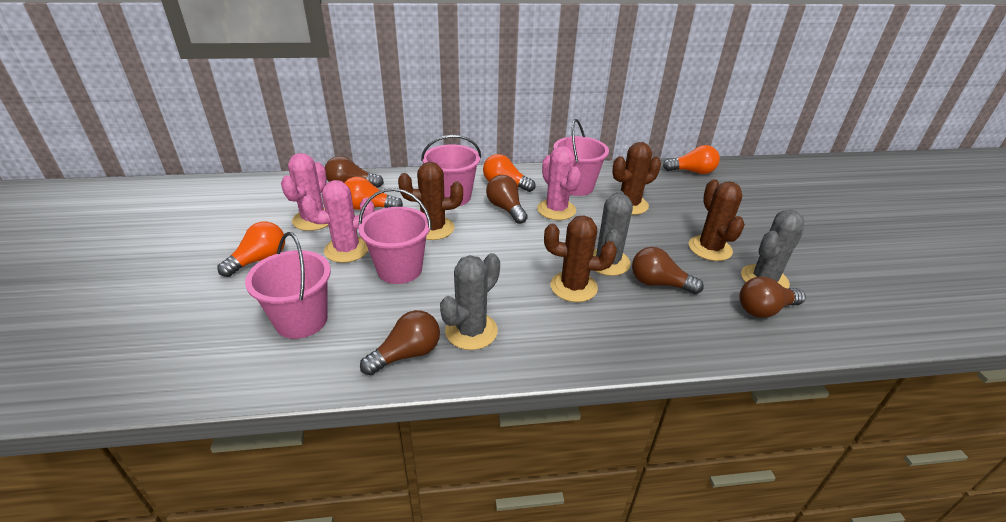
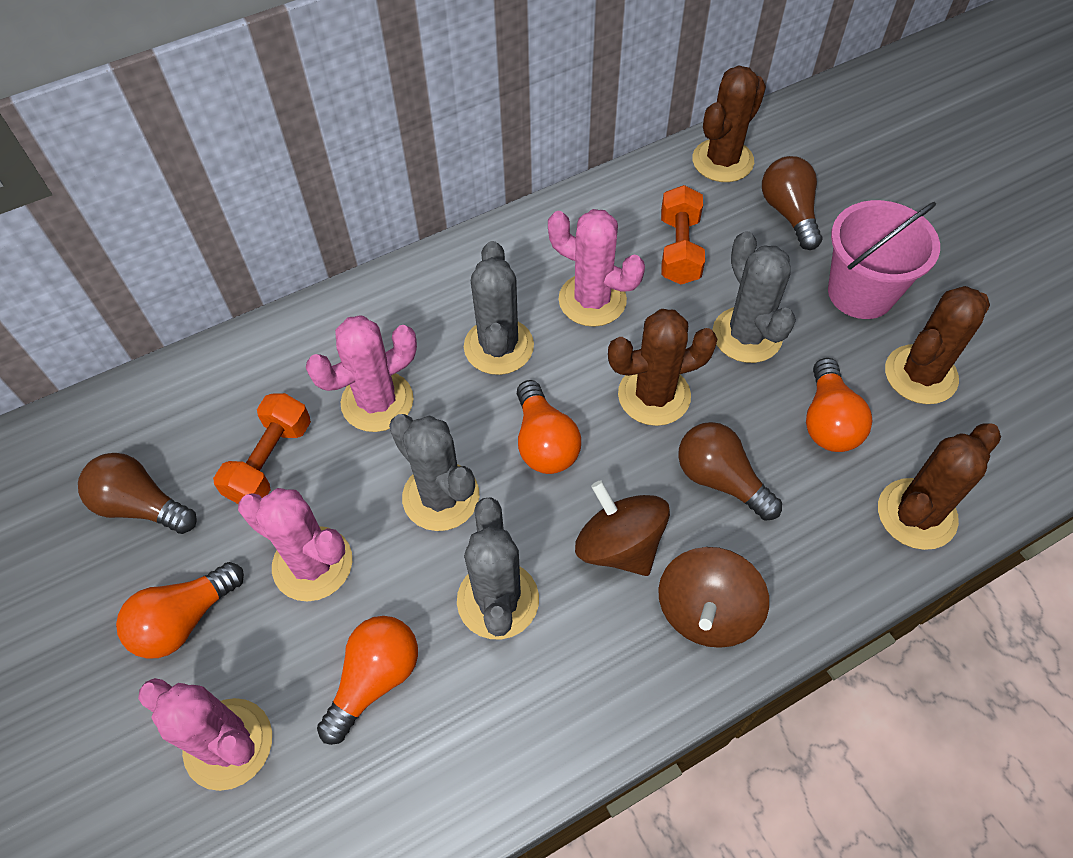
brown light bulb: 5 -> 3
brown spinning top: 0 -> 2
grey cactus: 3 -> 4
orange dumbbell: 0 -> 2
pink bucket: 4 -> 1
pink cactus: 3 -> 4

